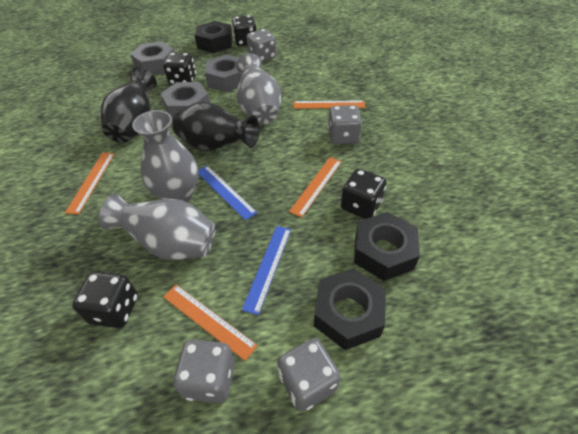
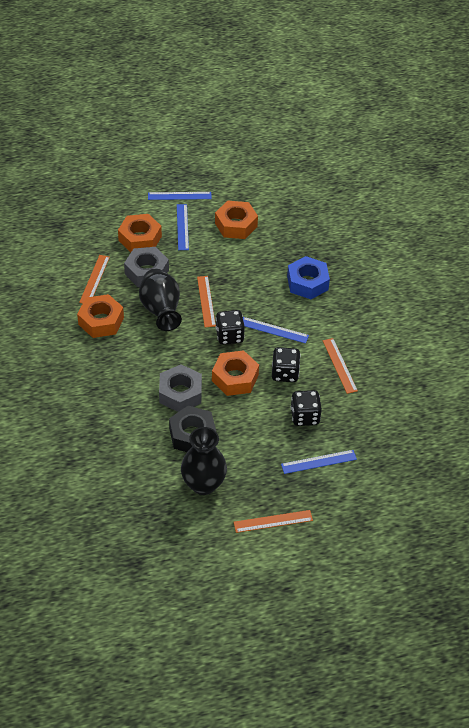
black dice: 4 -> 3
black nut: 3 -> 1
blue nut: 0 -> 1
blue ruler: 2 -> 4
grey dice: 4 -> 0
grey nut: 3 -> 2
grey vase: 3 -> 0
orange nut: 0 -> 4

